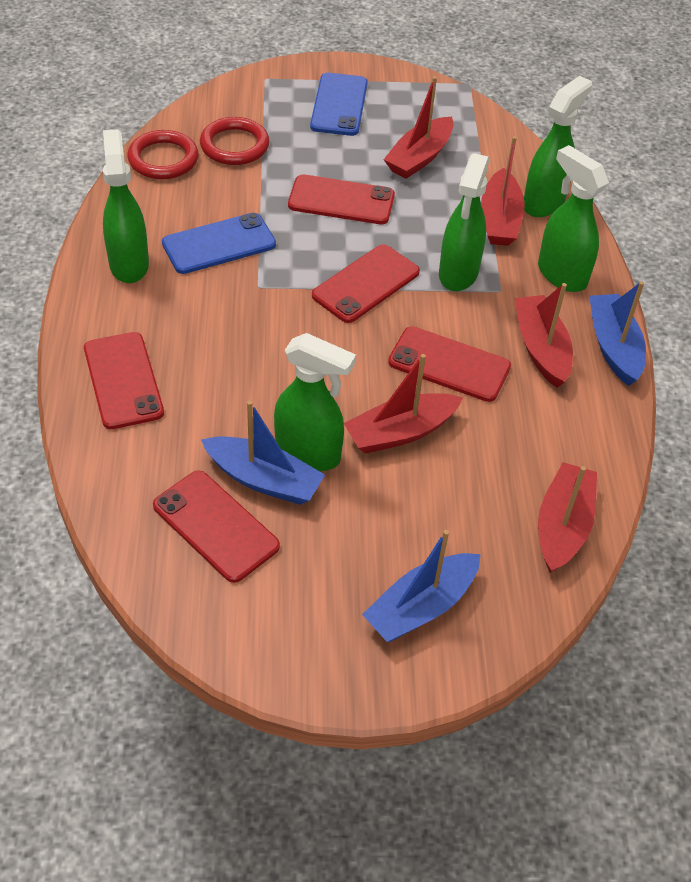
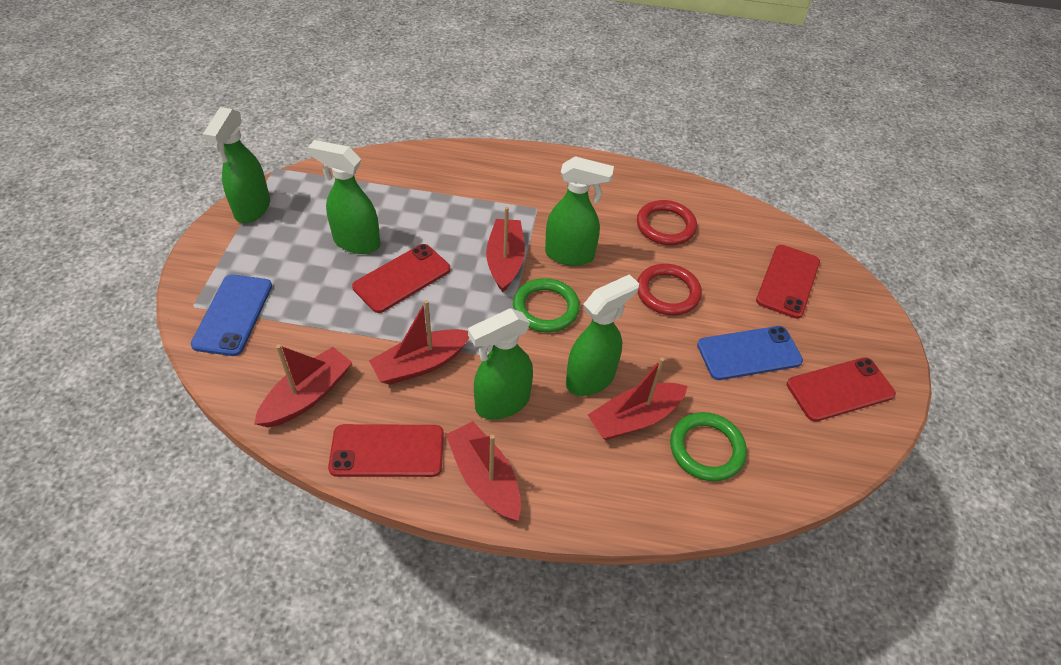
blue boat: 3 -> 0
green ring: 0 -> 2
red phone: 5 -> 4

